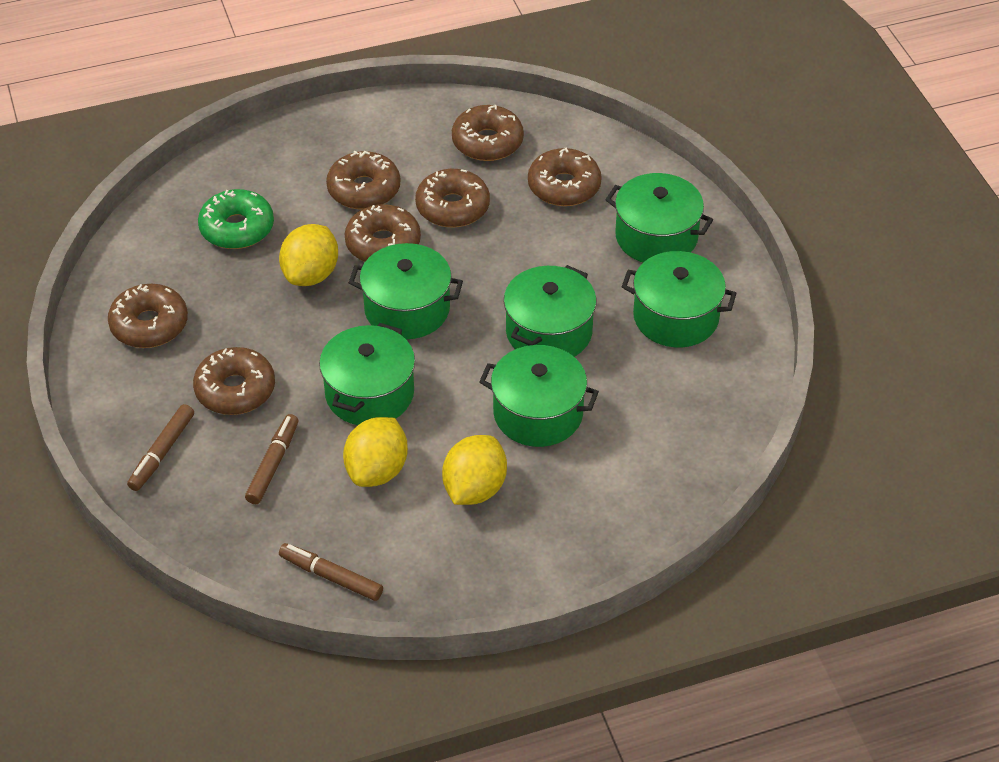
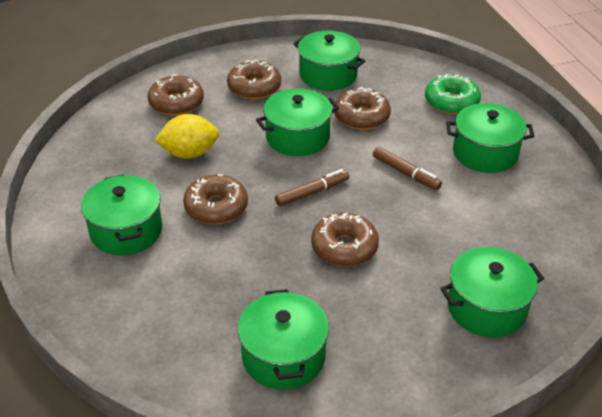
brown donut: 7 -> 5
brown marker: 3 -> 2
yellow lemon: 3 -> 1

